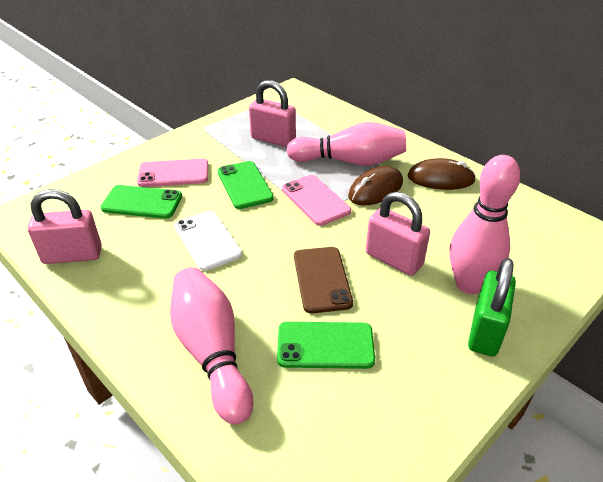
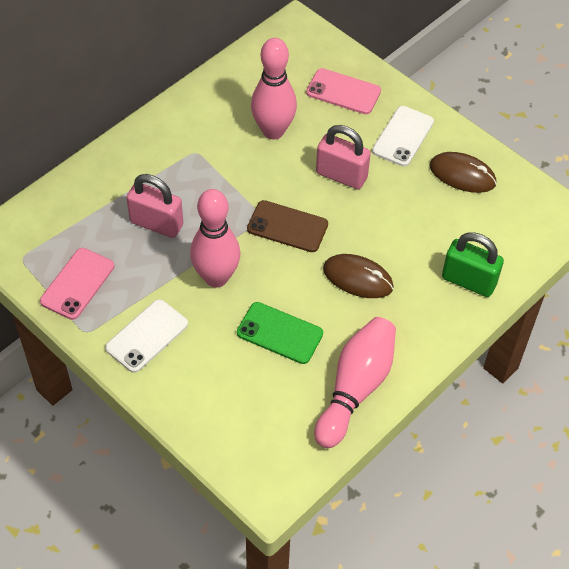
green phone: 3 -> 1
pink padlock: 3 -> 2
white phone: 1 -> 2

